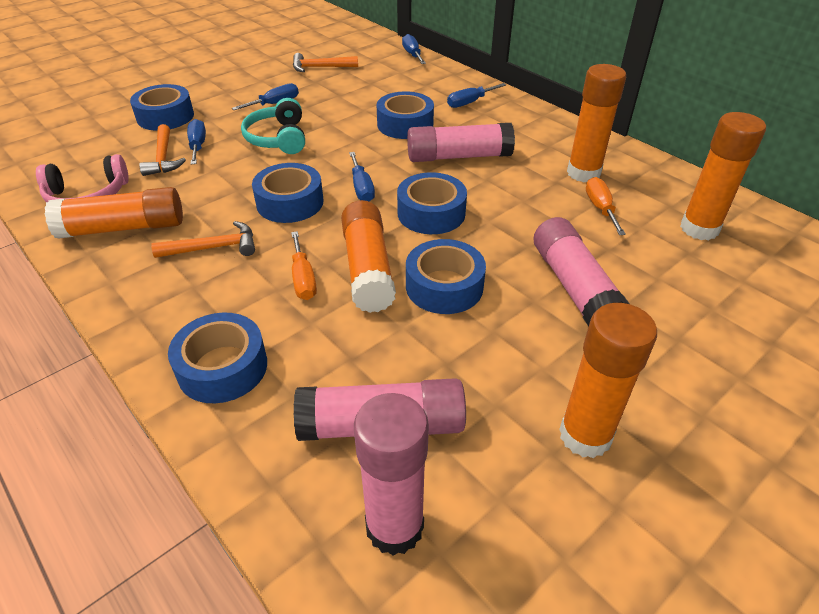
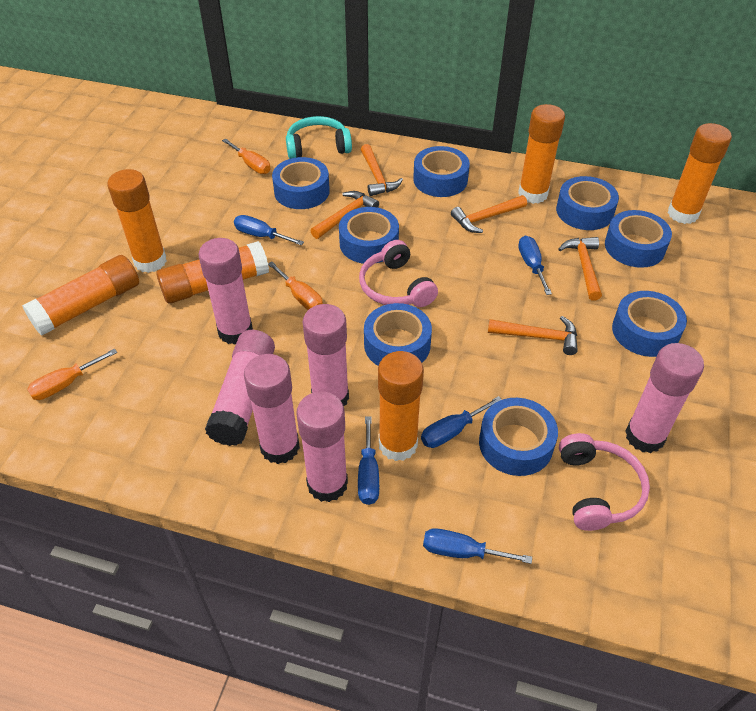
blue tape: 6 -> 8
orange glue stick: 5 -> 6
orange hammer: 3 -> 5
orange screwdriver: 2 -> 3
pink glue stick: 4 -> 6
pink headphones: 1 -> 2

